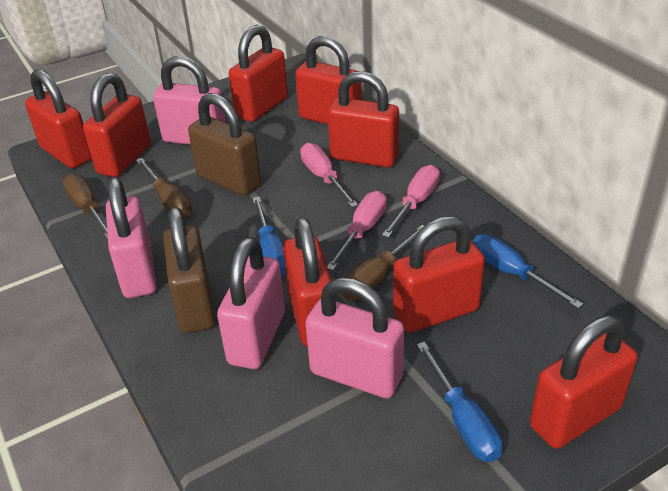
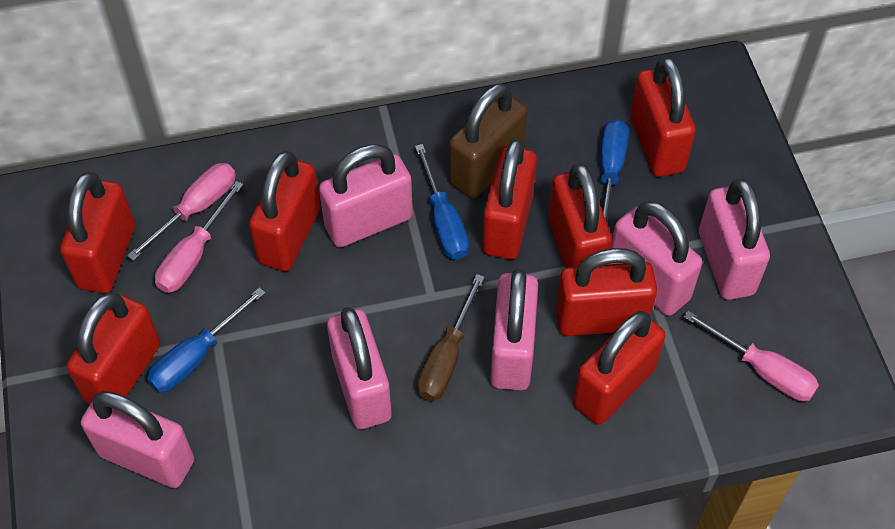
brown padlock: 2 -> 1
brown screwdriver: 3 -> 1
pink padlock: 4 -> 6

